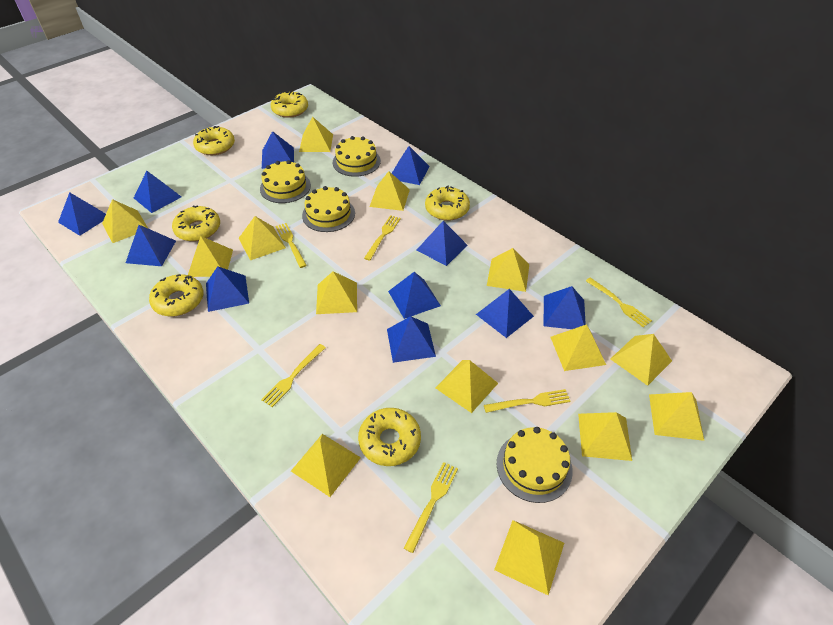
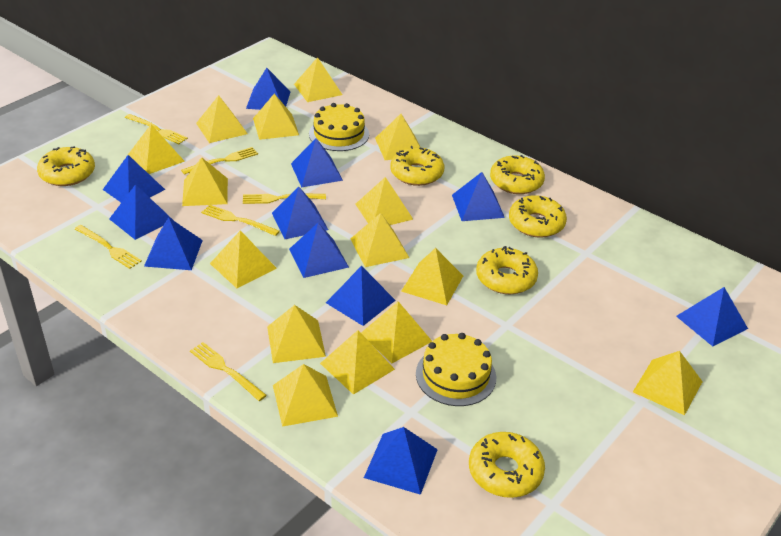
yellow cake: 4 -> 2
yellow pyramid: 14 -> 15

